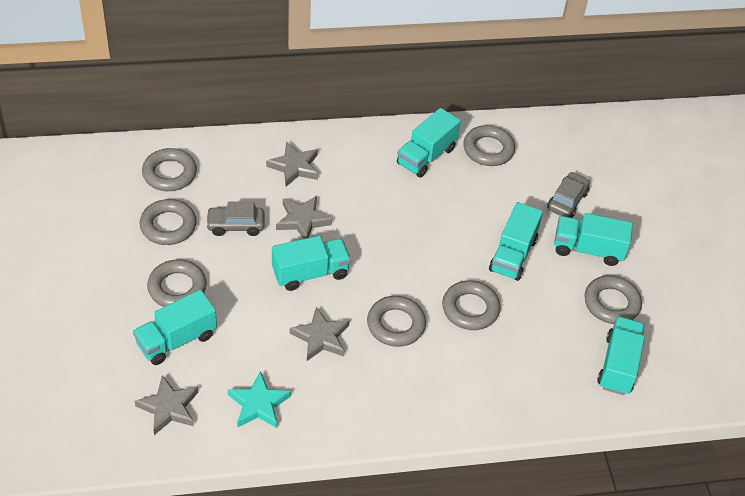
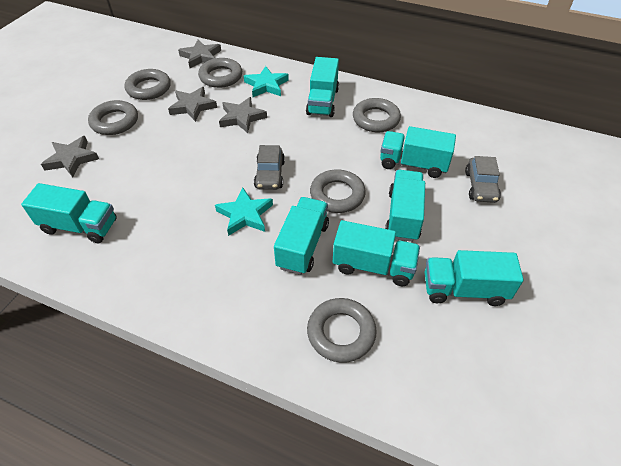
grey ring: 7 -> 6
turquoise star: 1 -> 2
turquoise truck: 6 -> 7

